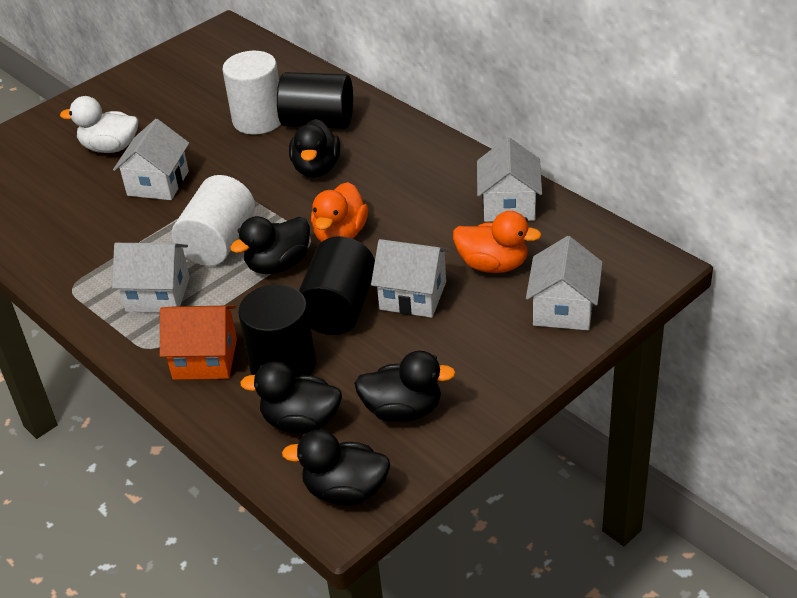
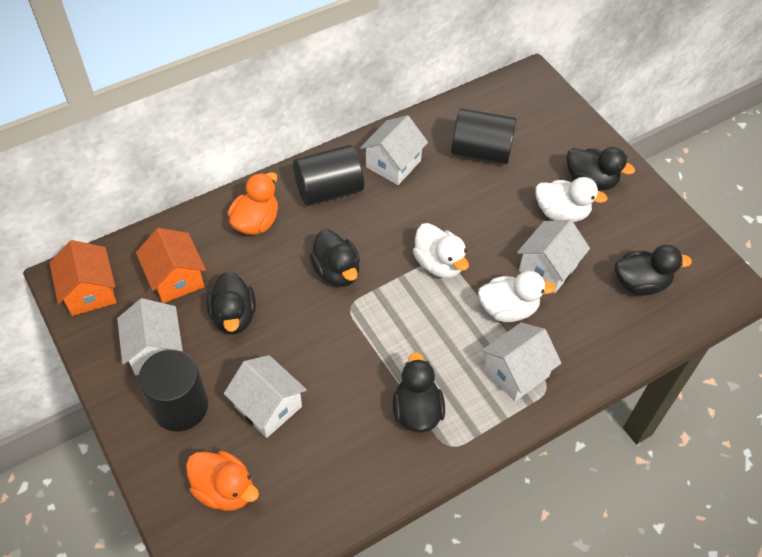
orange house: 1 -> 2
white cylinder: 2 -> 0
white duck: 1 -> 3

